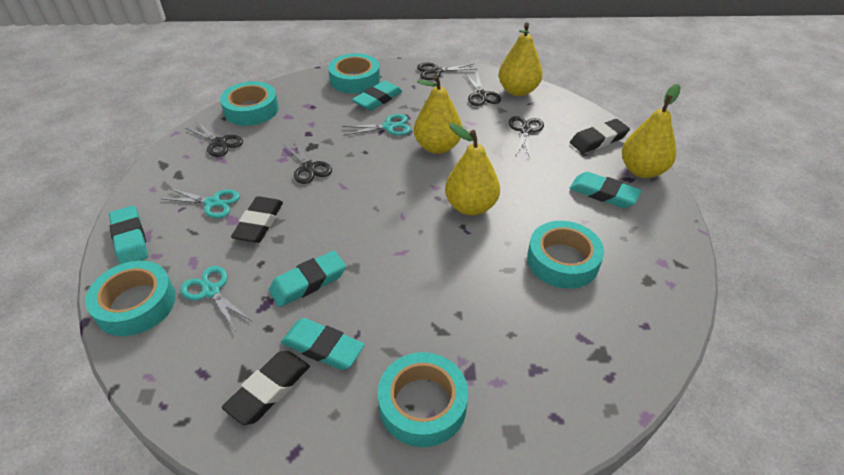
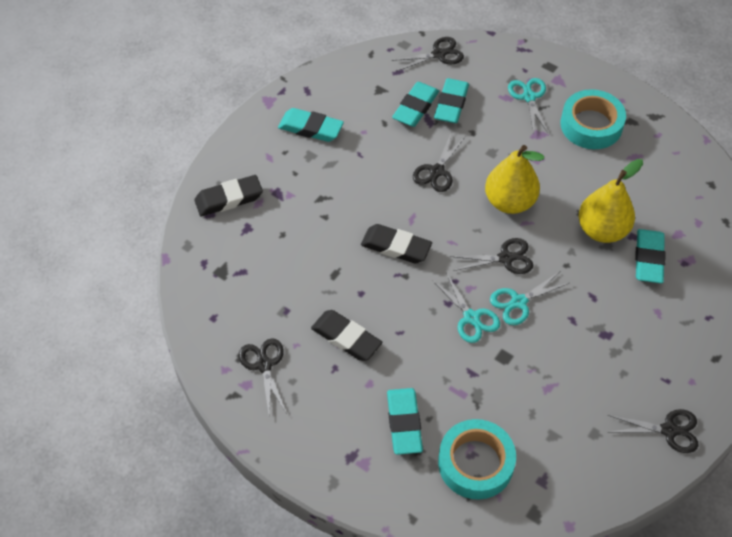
turquoise tape: 5 -> 2
yellow pear: 4 -> 2

